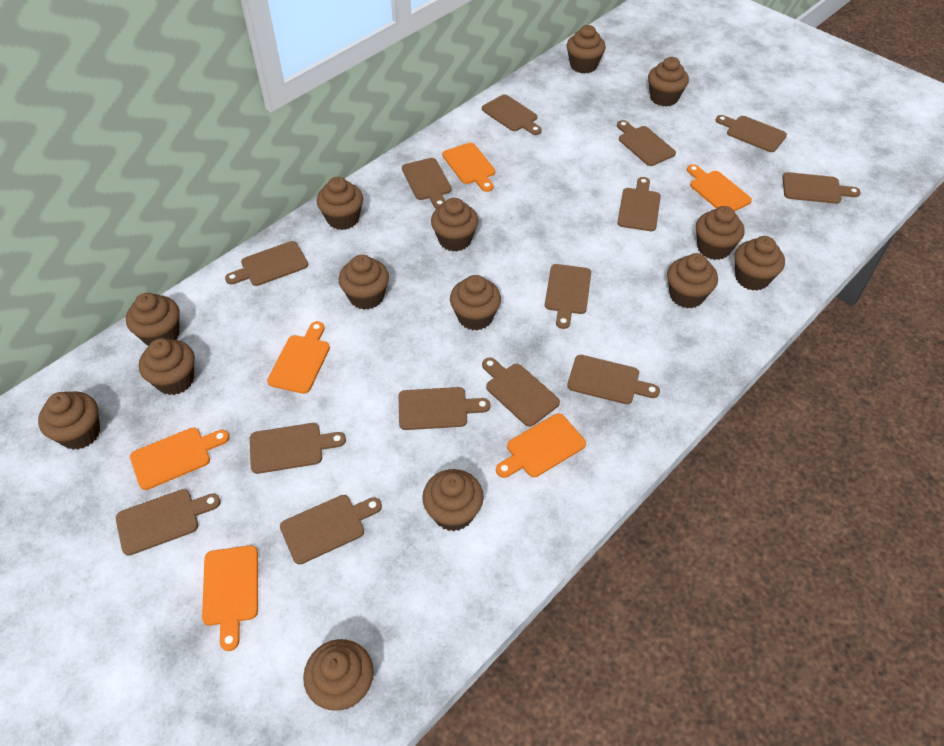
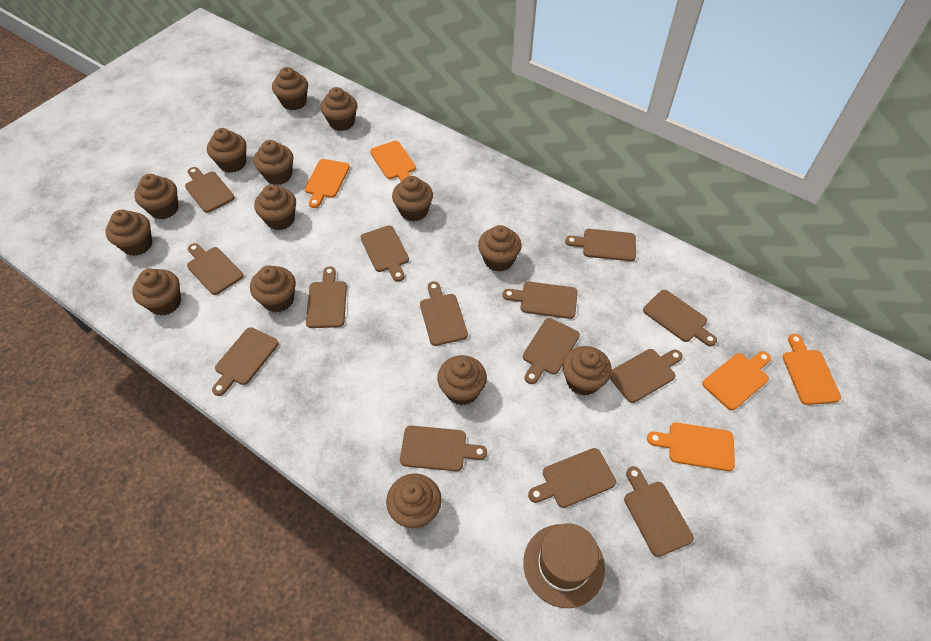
brown hat: 0 -> 1
orange cutting board: 6 -> 5

